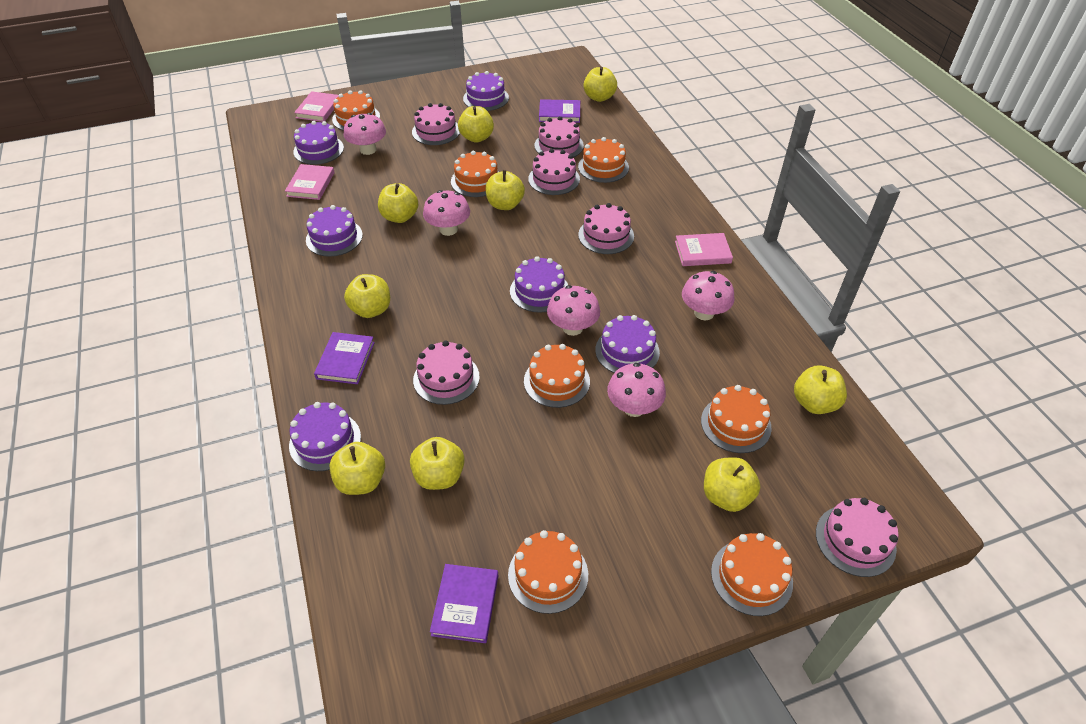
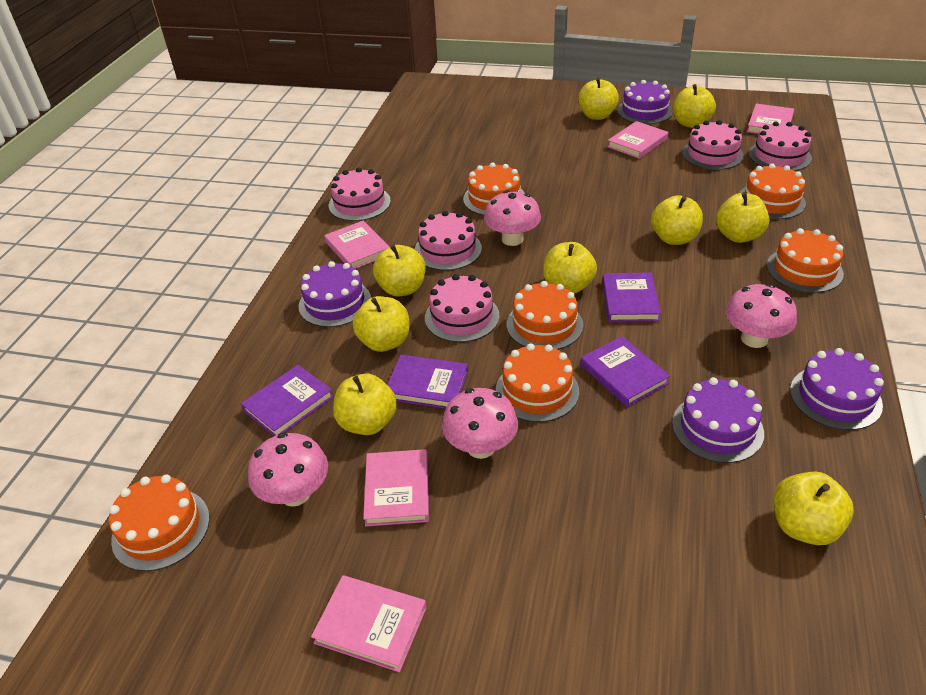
orange cake: 7 -> 6
pink book: 3 -> 5
pink cake: 6 -> 5
pink mushroom: 5 -> 4
purple book: 3 -> 4
purple cake: 6 -> 4

